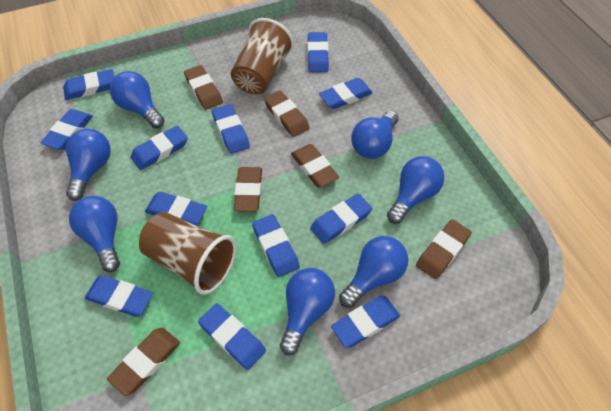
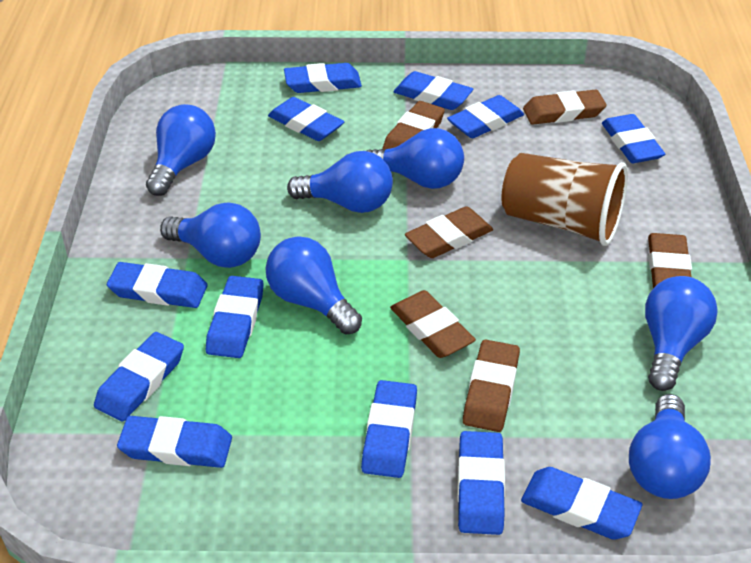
brown cup: 2 -> 1

